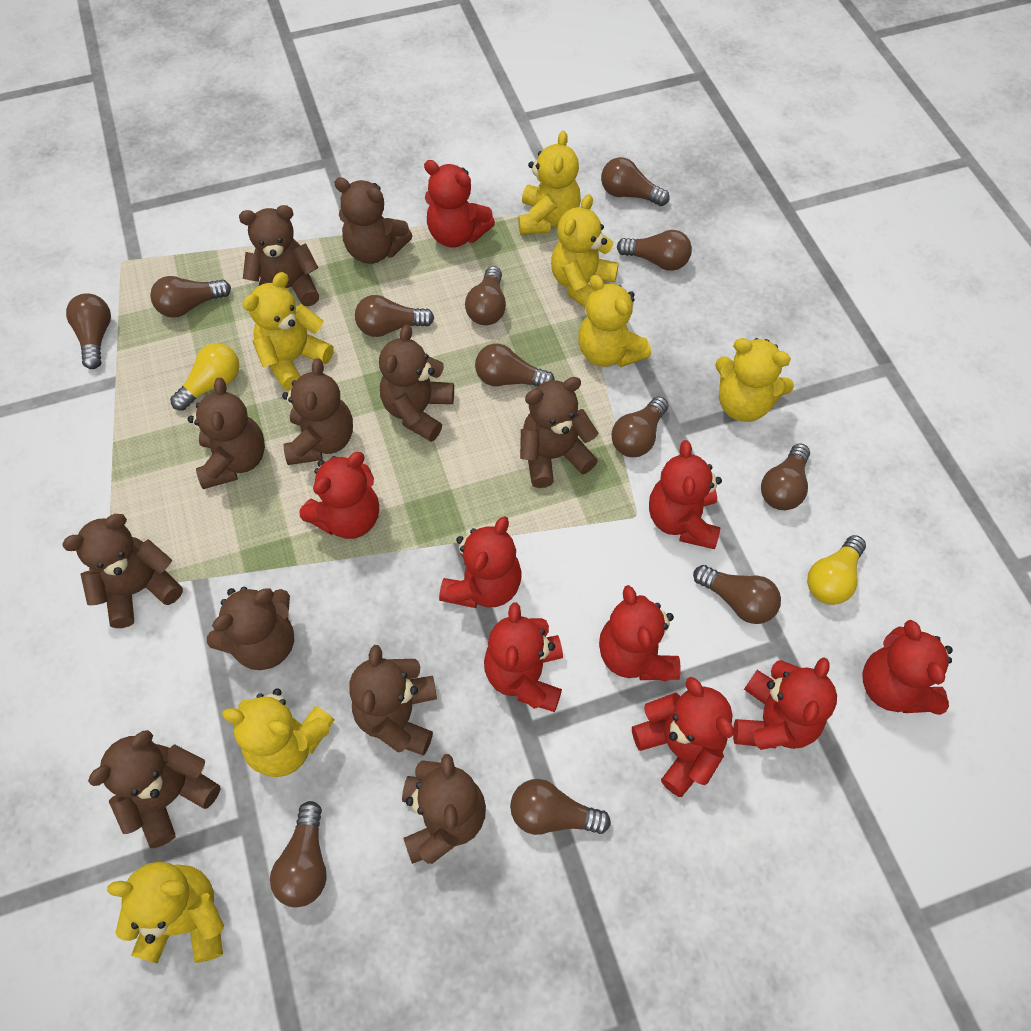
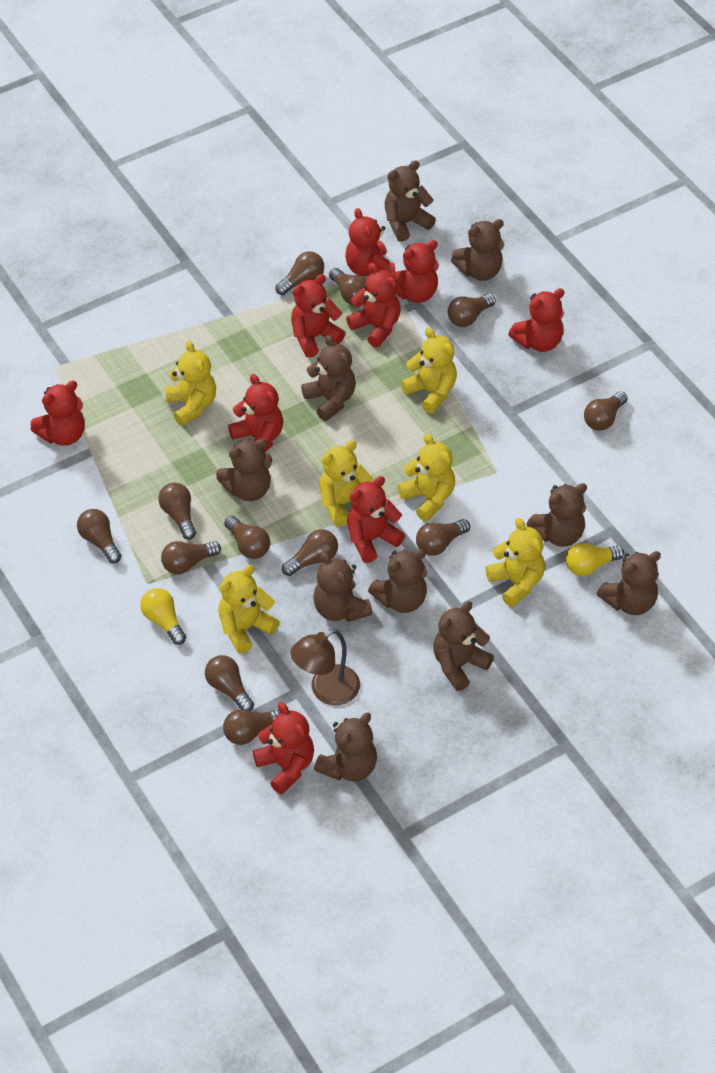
brown lamp: 0 -> 1
brown teddy bear: 11 -> 10
yellow teddy bear: 7 -> 6

